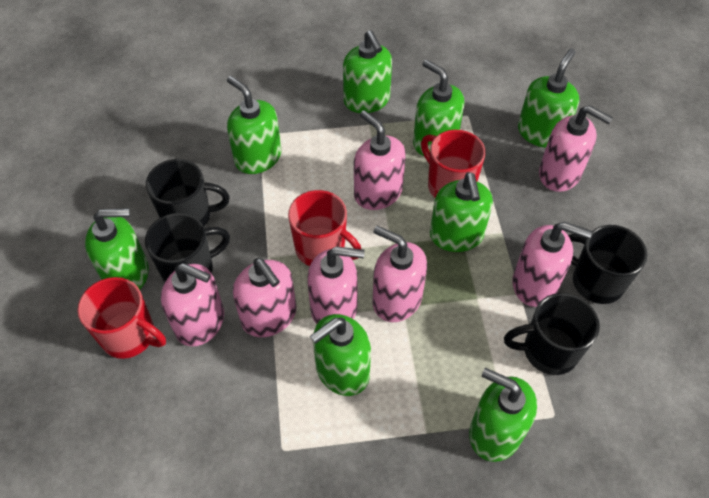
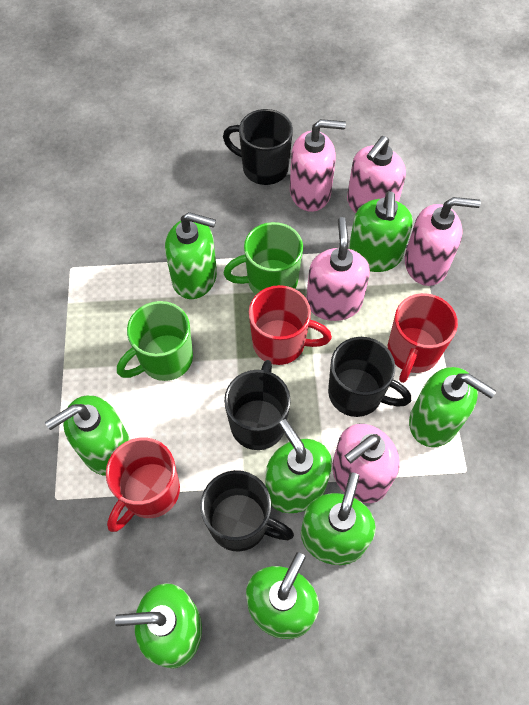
green mug: 0 -> 2
pink soap dispenser: 7 -> 5

